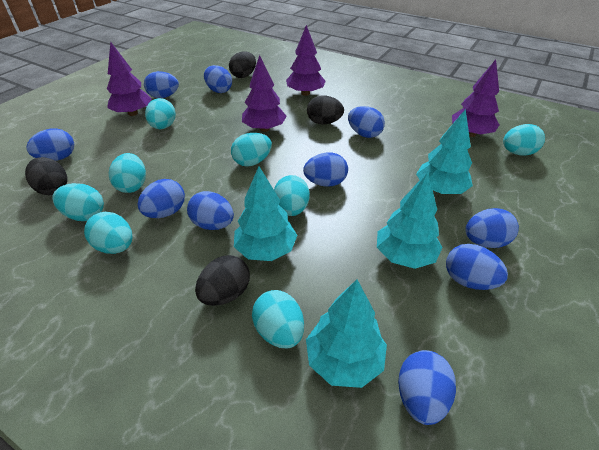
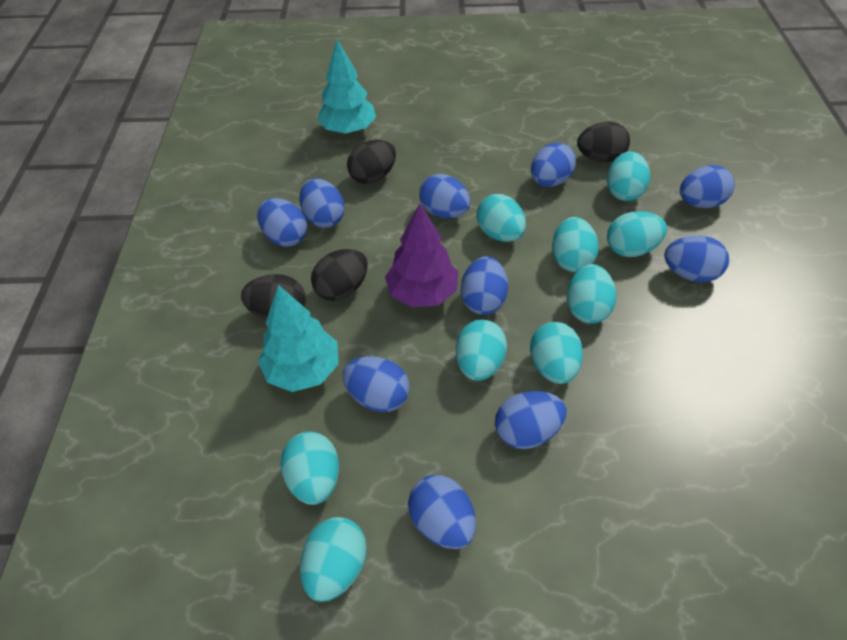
purple tree: 4 -> 1
turquoise egg: 8 -> 9
turquoise tree: 4 -> 2

